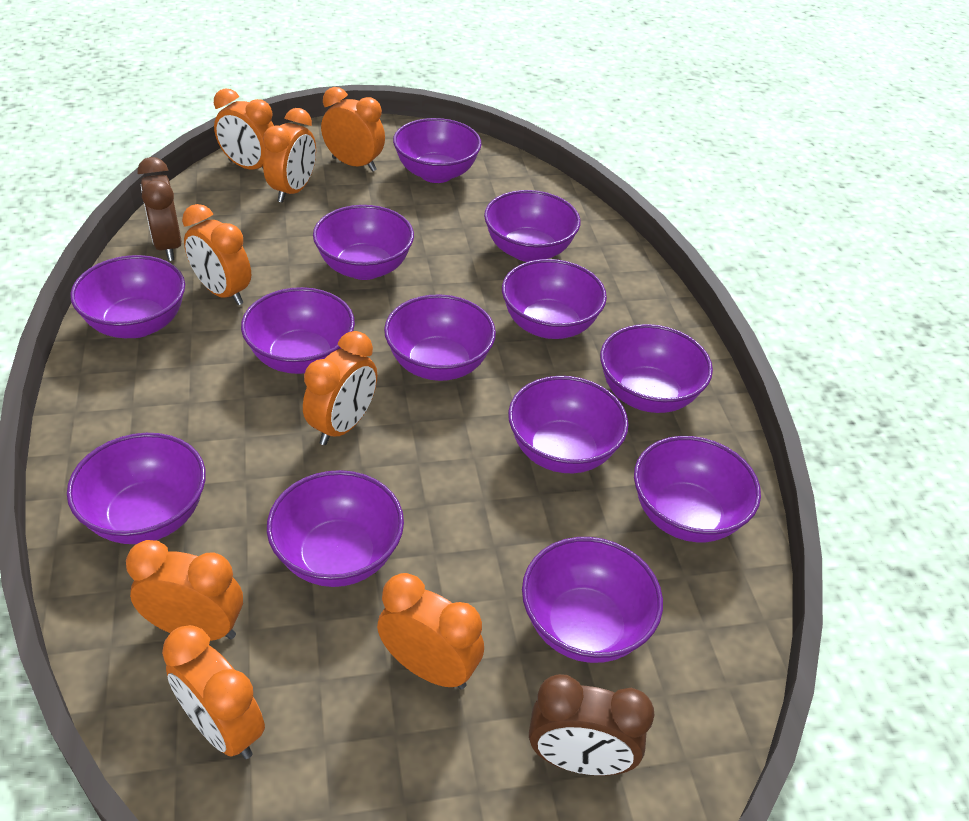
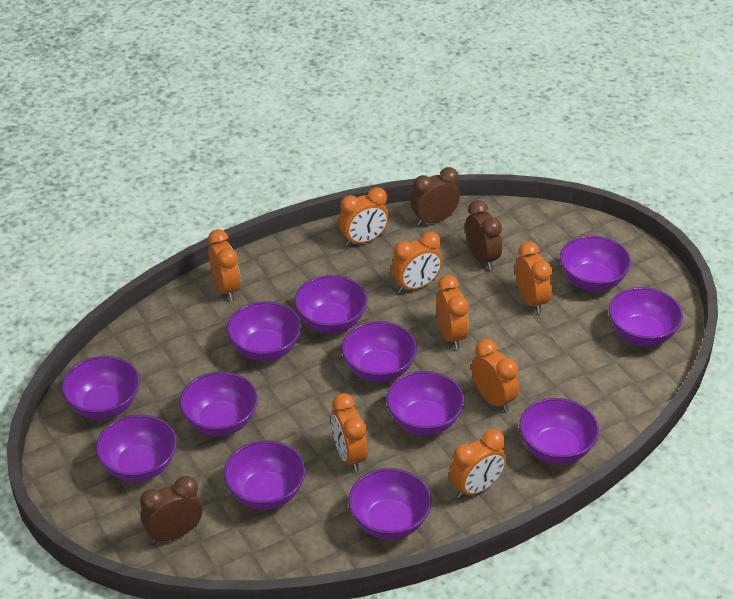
brown clock: 2 -> 3
purple bowl: 13 -> 12

